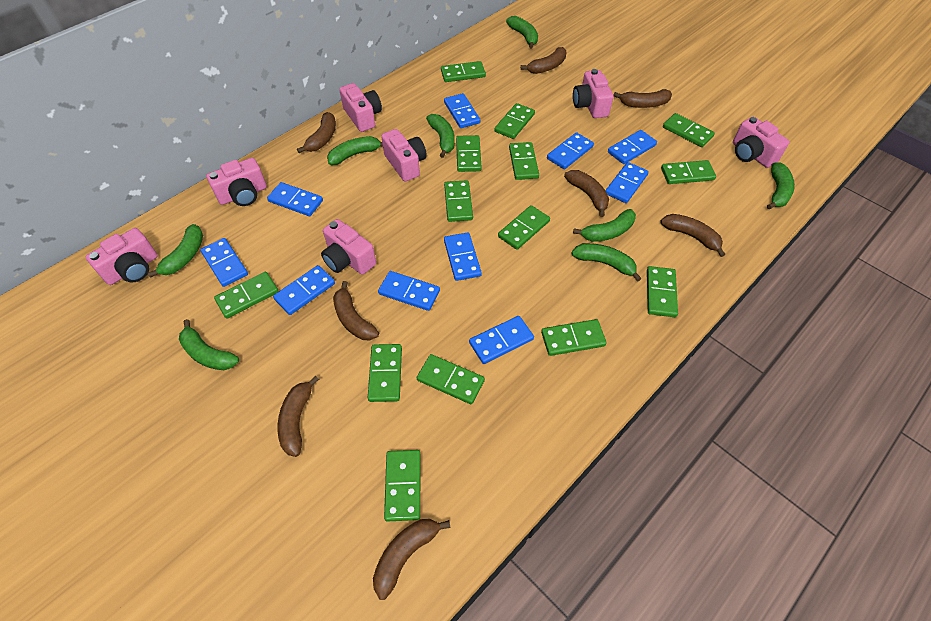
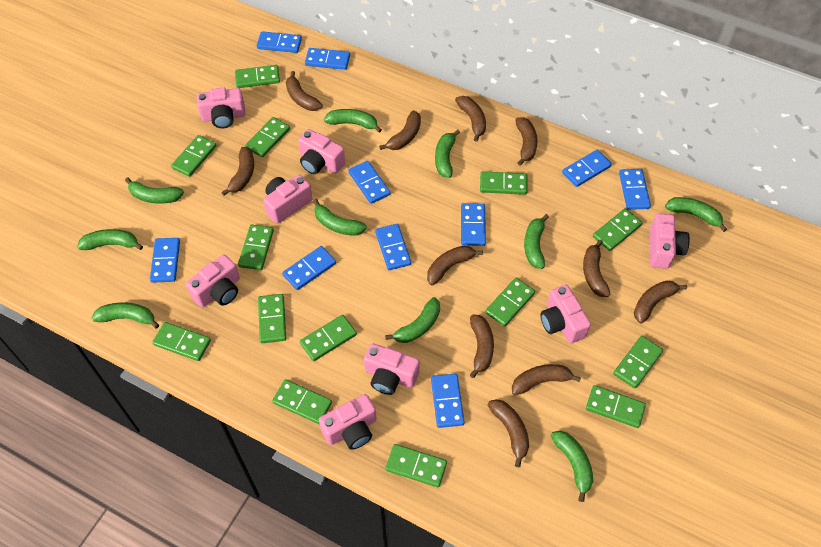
brown banana: 8 -> 11
green banana: 8 -> 10
pink camera: 7 -> 8

